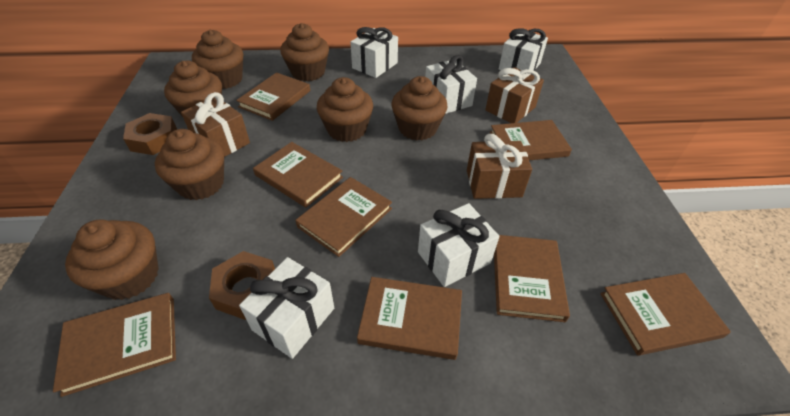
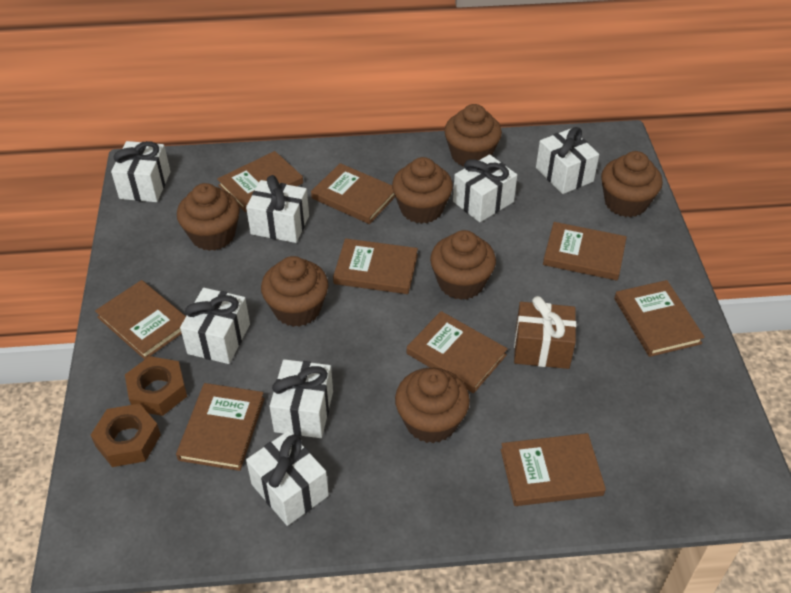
brown book: 8 -> 9
brown gift: 3 -> 1
white gift: 5 -> 7

